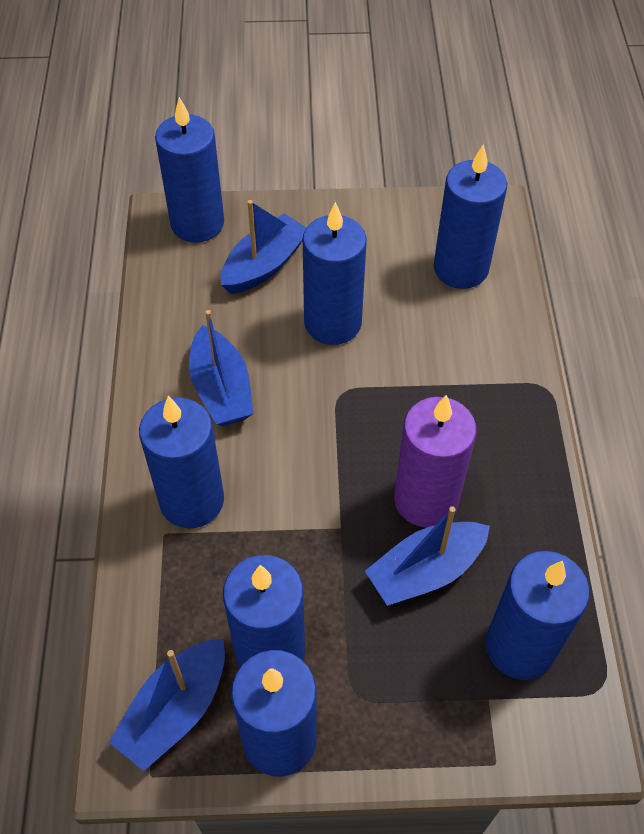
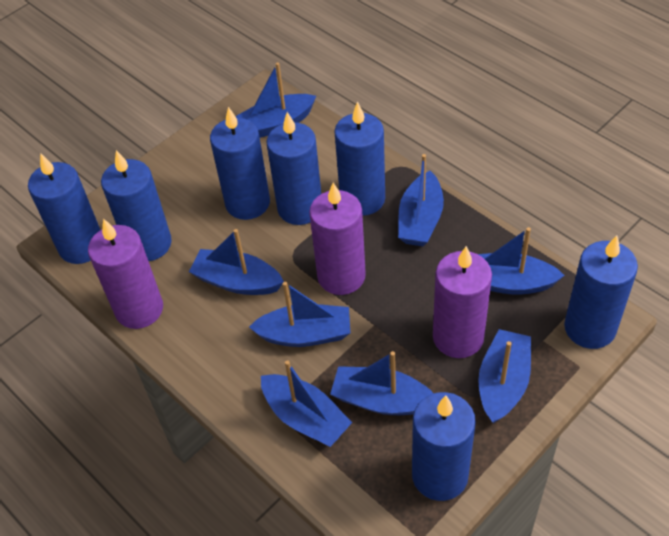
blue boat: 4 -> 8
purple candle: 1 -> 3

